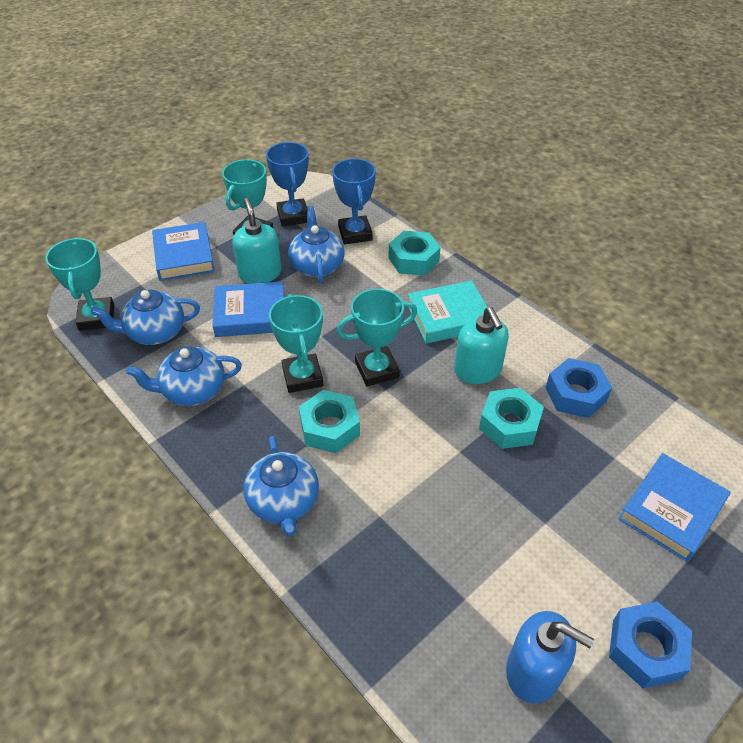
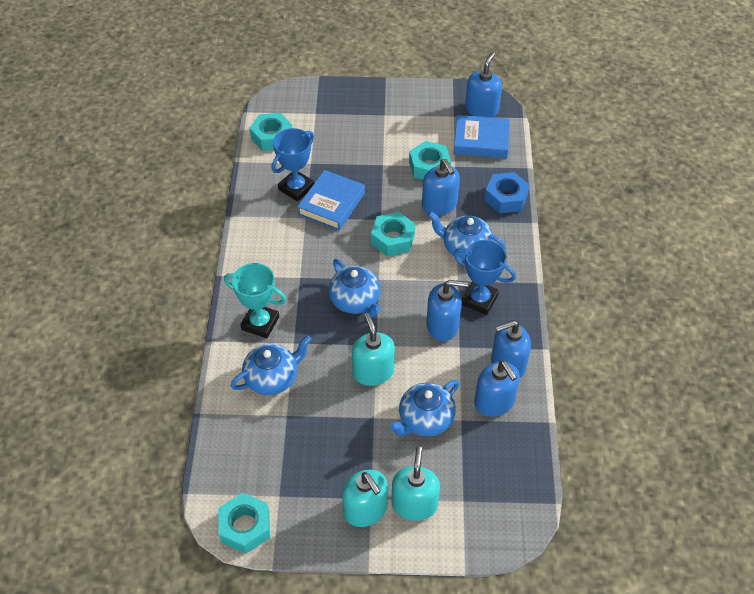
blue book: 3 -> 2
blue nut: 2 -> 1
blue soap dispenser: 1 -> 5
turquoise book: 1 -> 0
turquoise nut: 3 -> 4
turquoise soap dispenser: 2 -> 3
turquoise trophy: 4 -> 1

